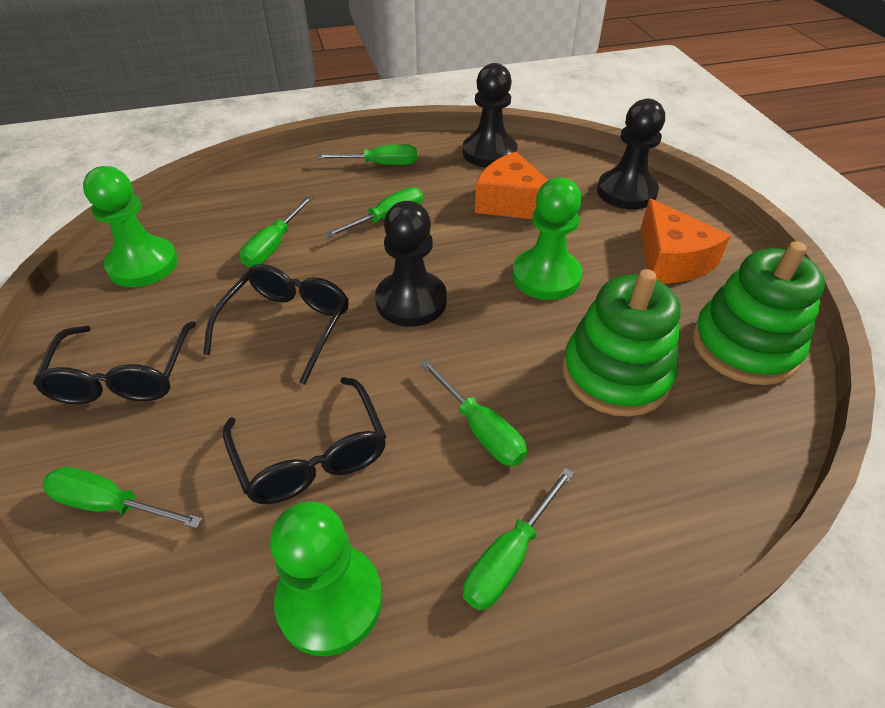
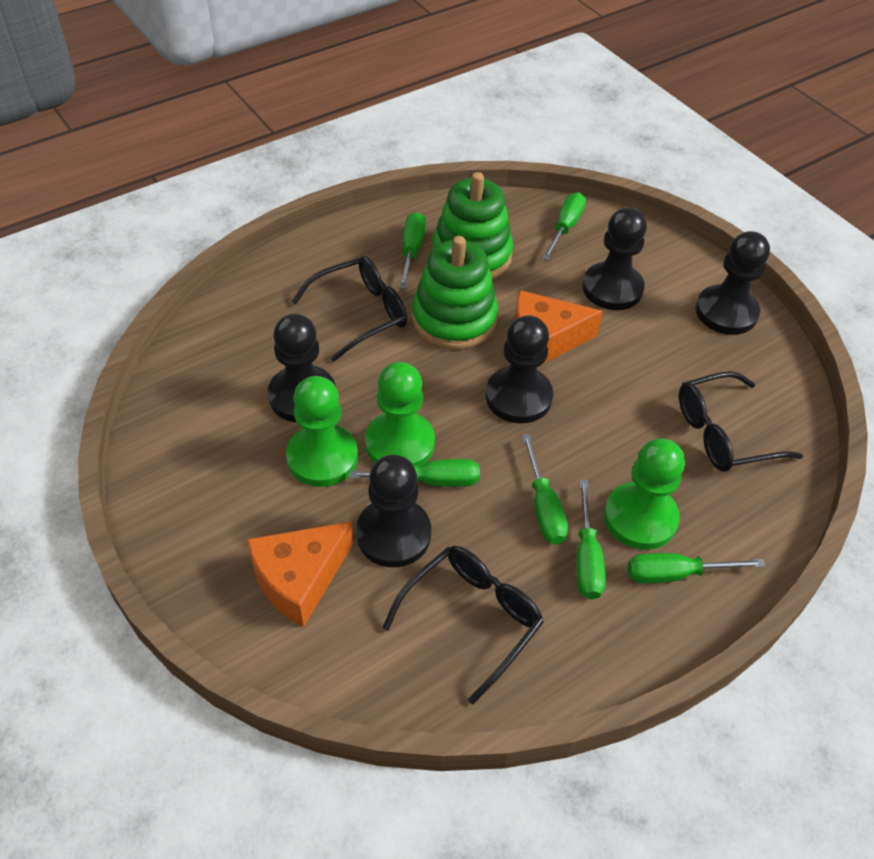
black pawn: 3 -> 5

